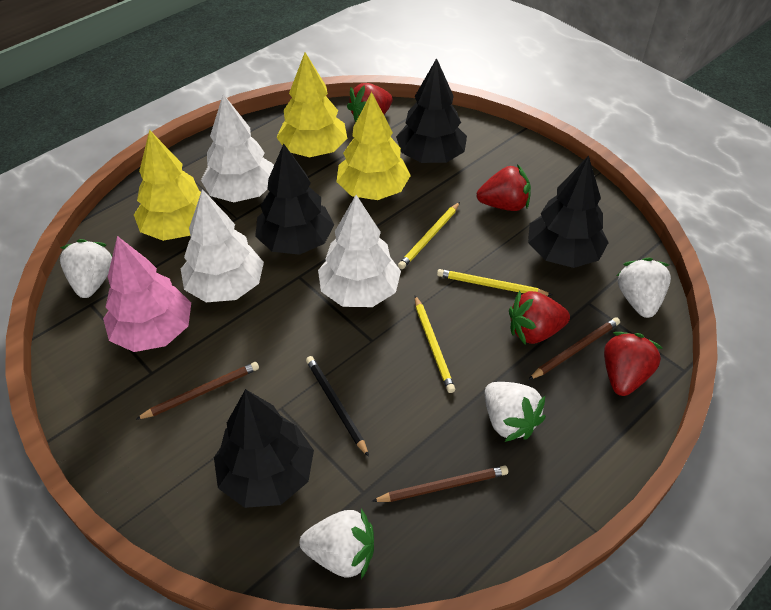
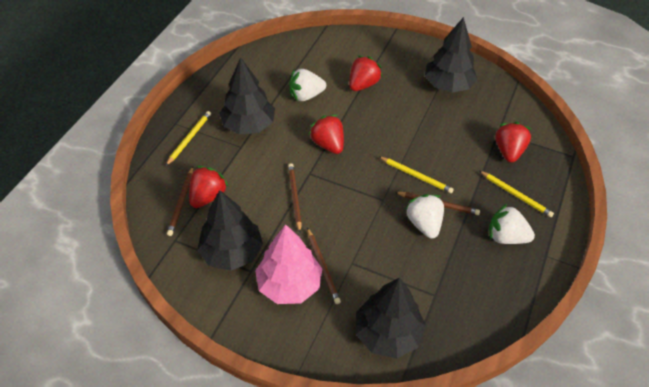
black pencil: 1 -> 0
brown pencil: 3 -> 4
white strawberry: 4 -> 3
white tree: 3 -> 0
yellow tree: 3 -> 0

